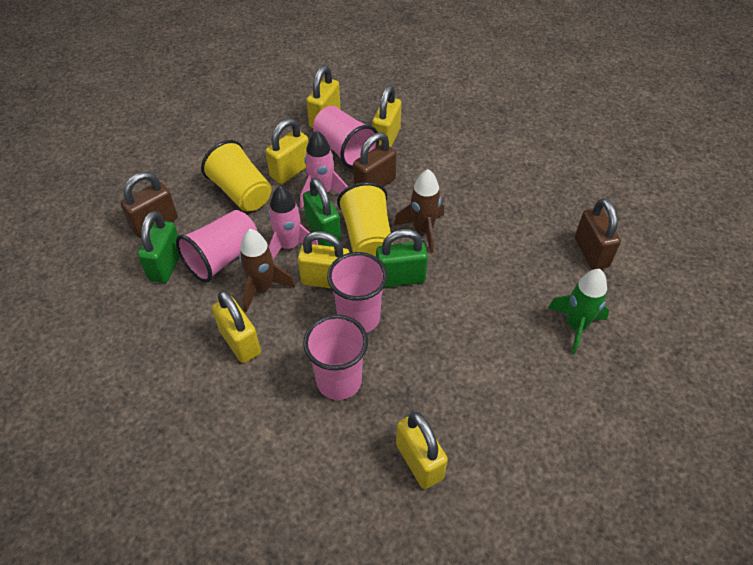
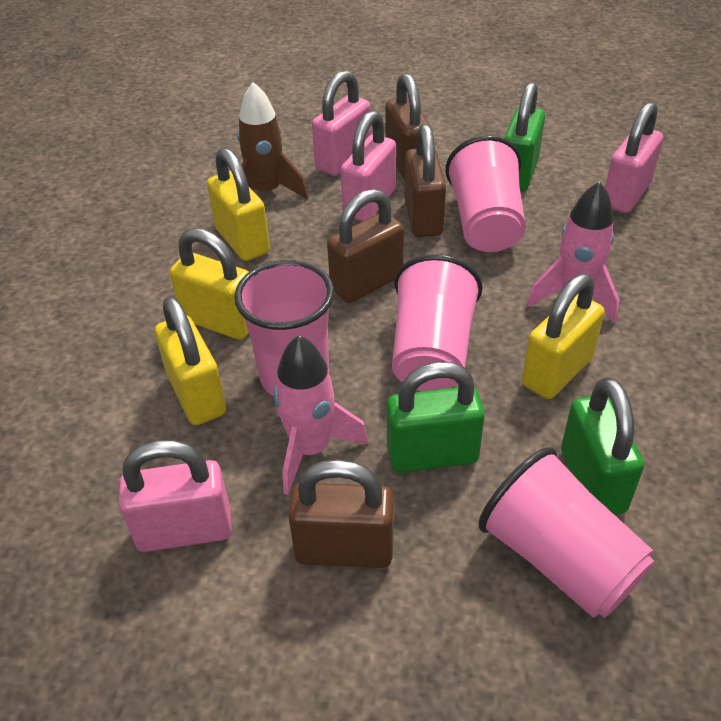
brown padlock: 3 -> 4
brown rocket: 2 -> 1
green rocket: 1 -> 0
pink padlock: 0 -> 4
yellow cup: 2 -> 0
yellow padlock: 6 -> 4

